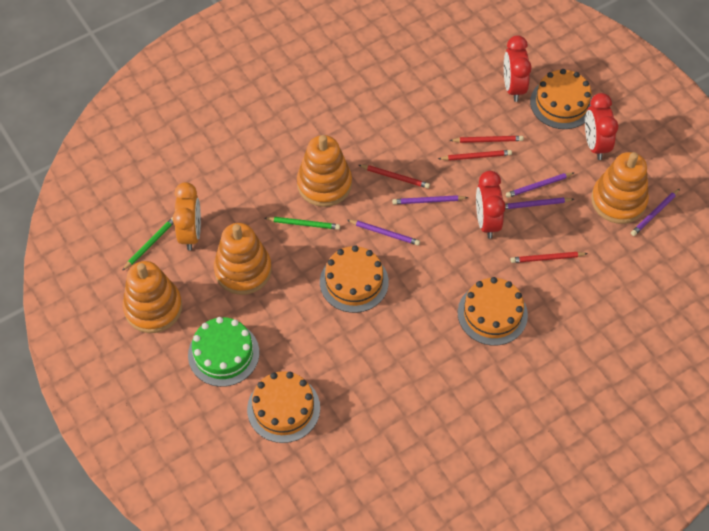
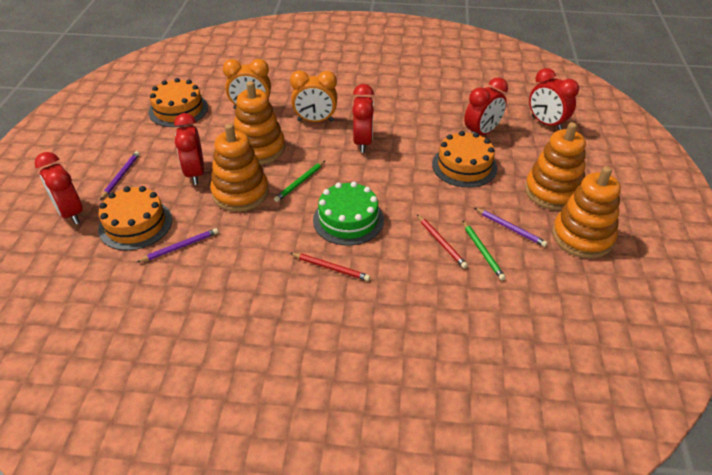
orange cake: 4 -> 3
orange clock: 1 -> 2
purple pencil: 5 -> 3
red clock: 3 -> 5
red pencil: 4 -> 2

